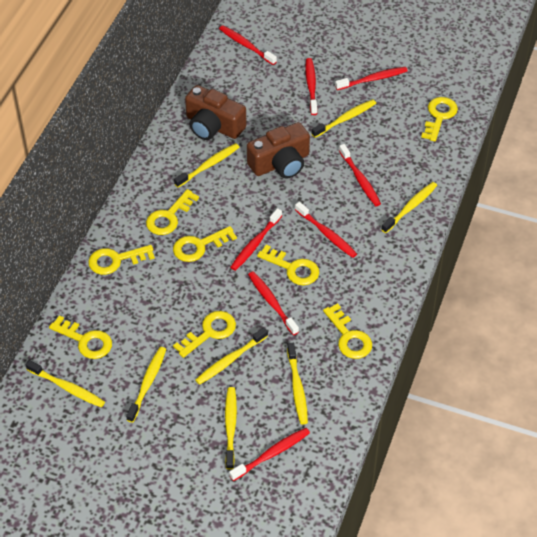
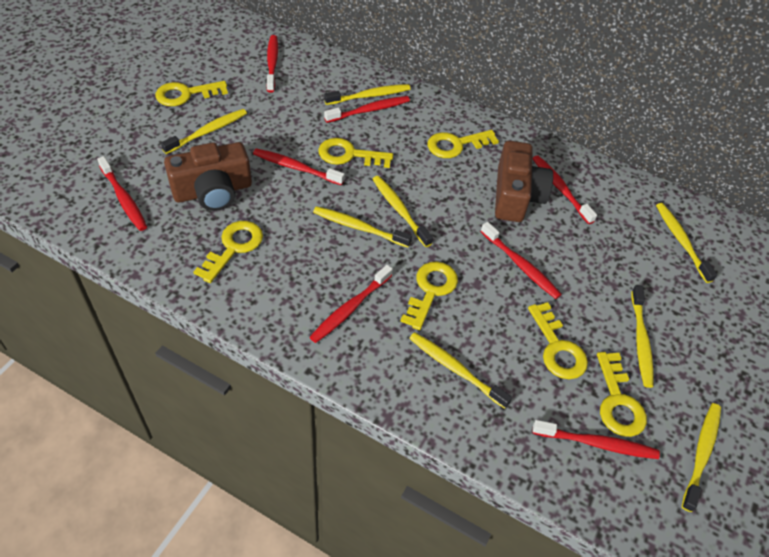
yellow key: 8 -> 7

